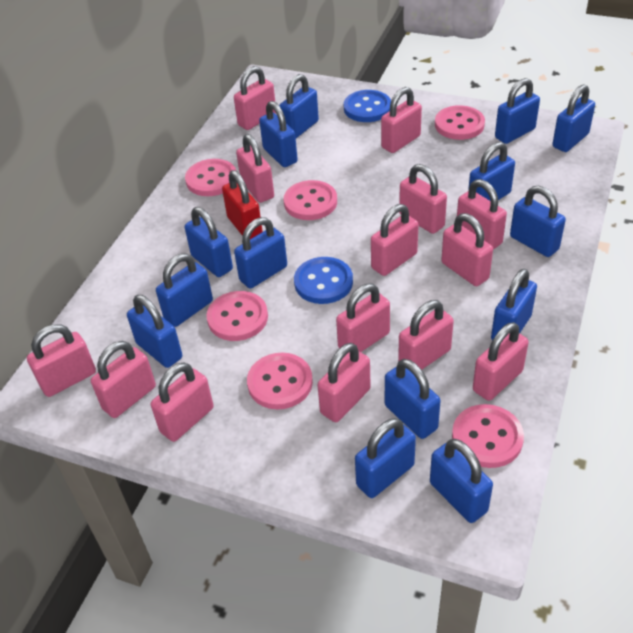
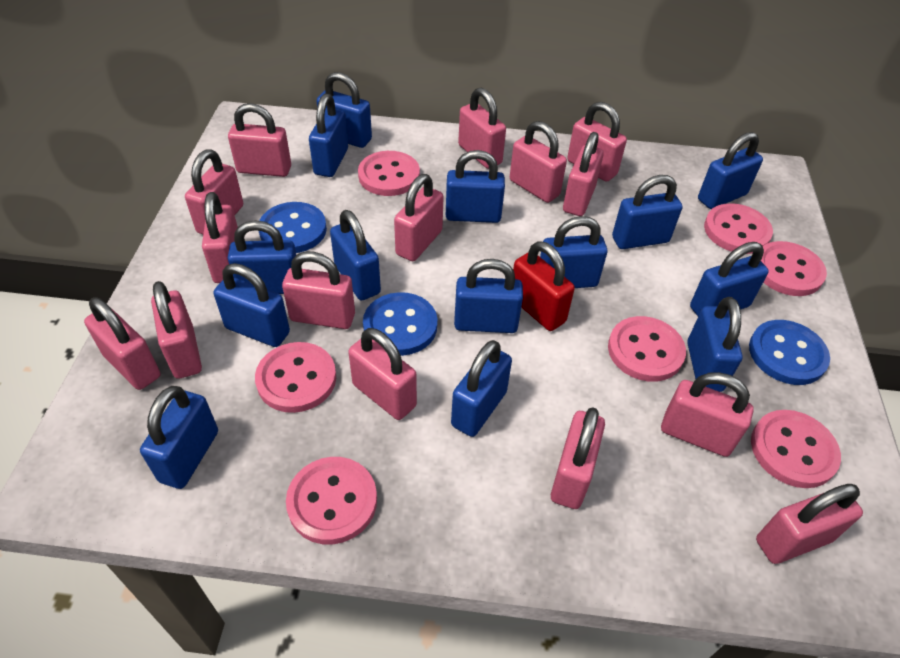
blue button: 2 -> 3
pink button: 6 -> 7
pink padlock: 14 -> 15

